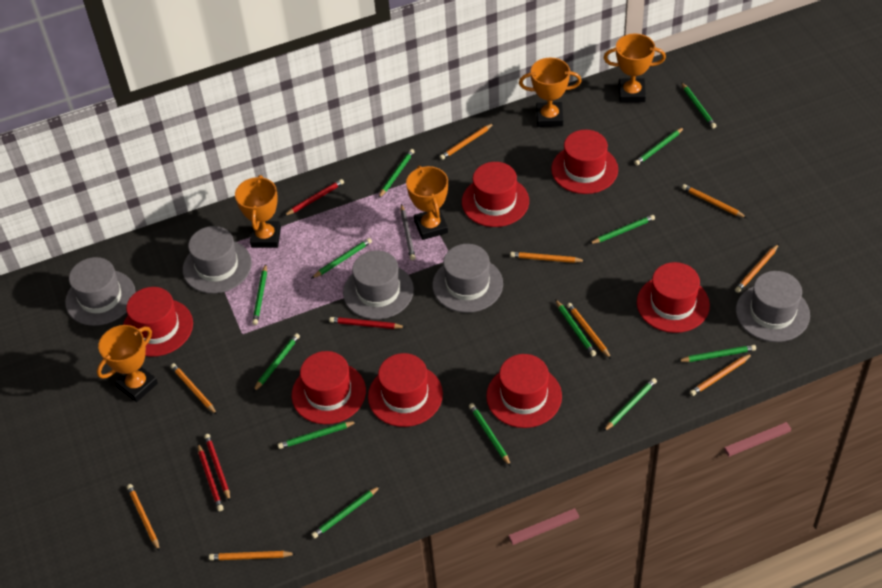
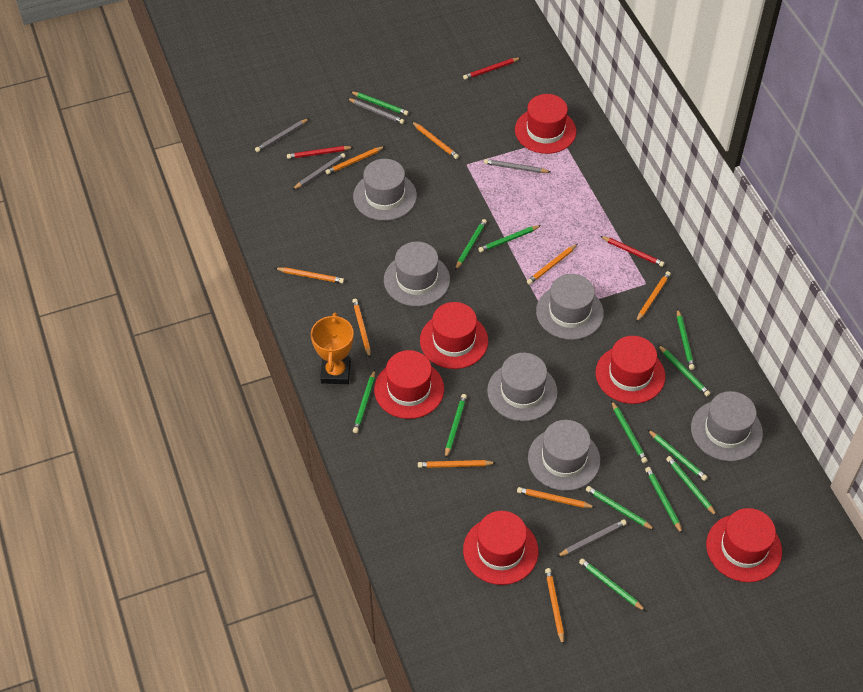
grey hat: 5 -> 6
grey pencil: 1 -> 5
orange trophy: 5 -> 1
red hat: 7 -> 6
red pencil: 4 -> 3

